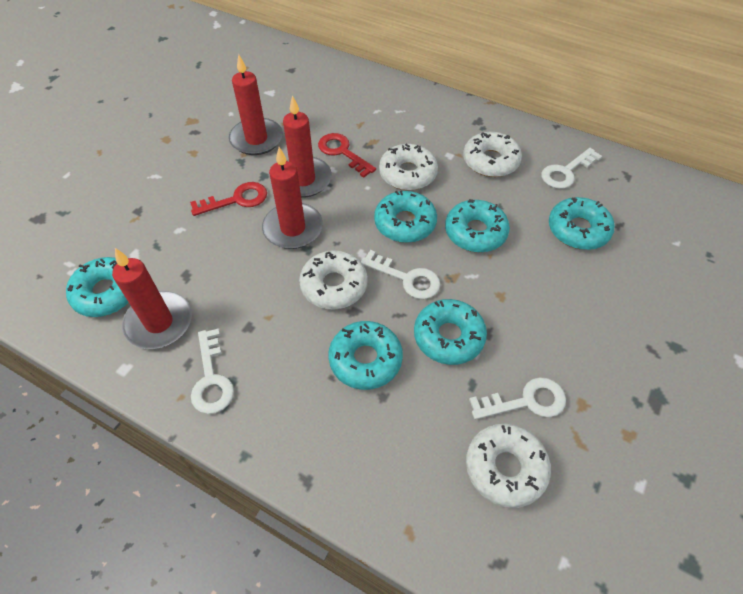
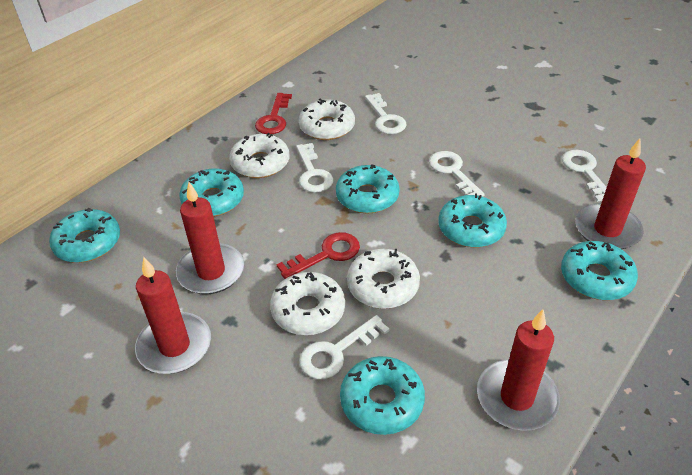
white key: 4 -> 5

